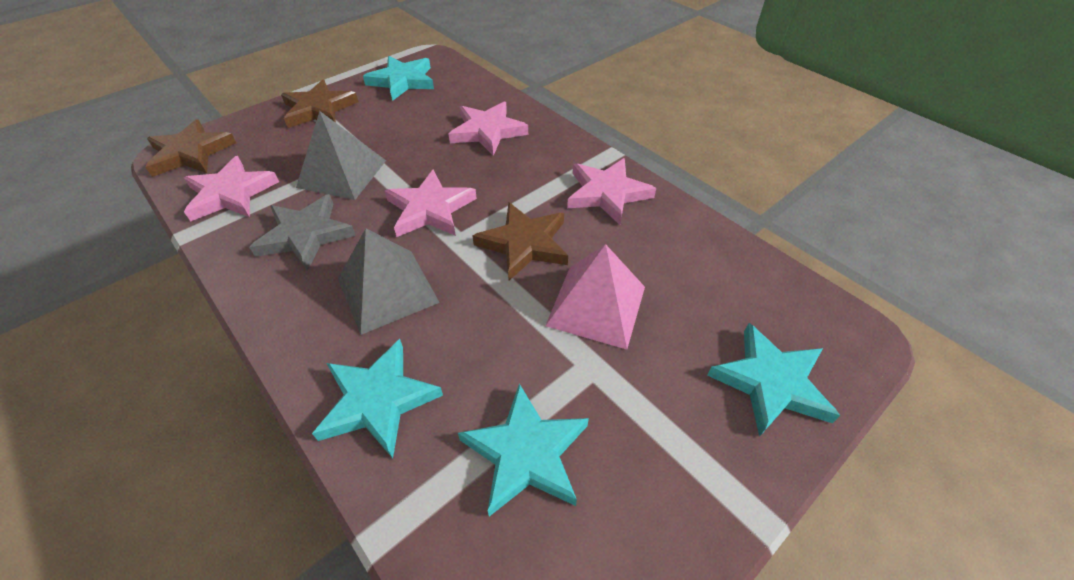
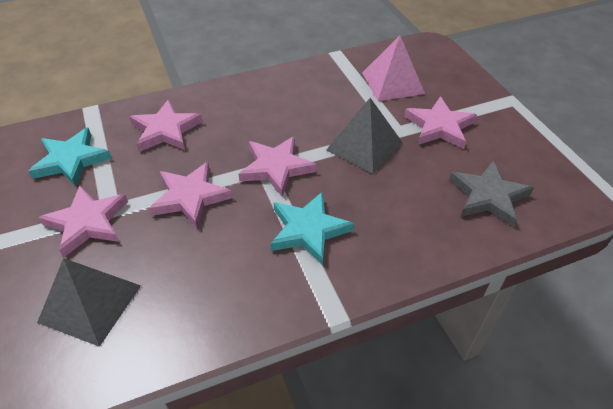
brown star: 3 -> 0
pink star: 4 -> 5
turquoise star: 4 -> 2

